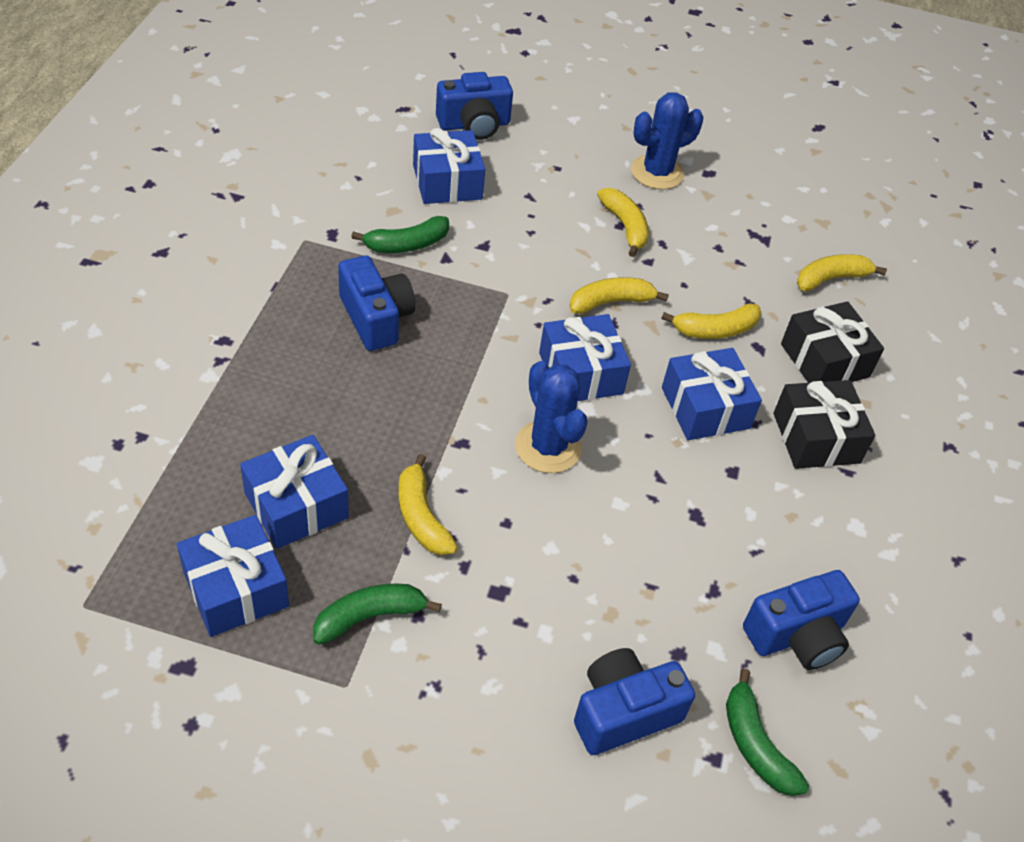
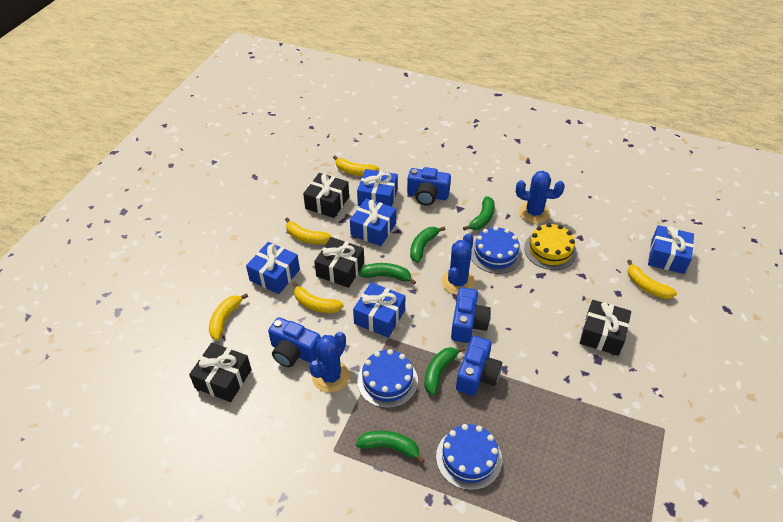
black gift: 2 -> 4
blue cactus: 2 -> 3
blue cake: 0 -> 3
green banana: 3 -> 5
yellow cake: 0 -> 1

